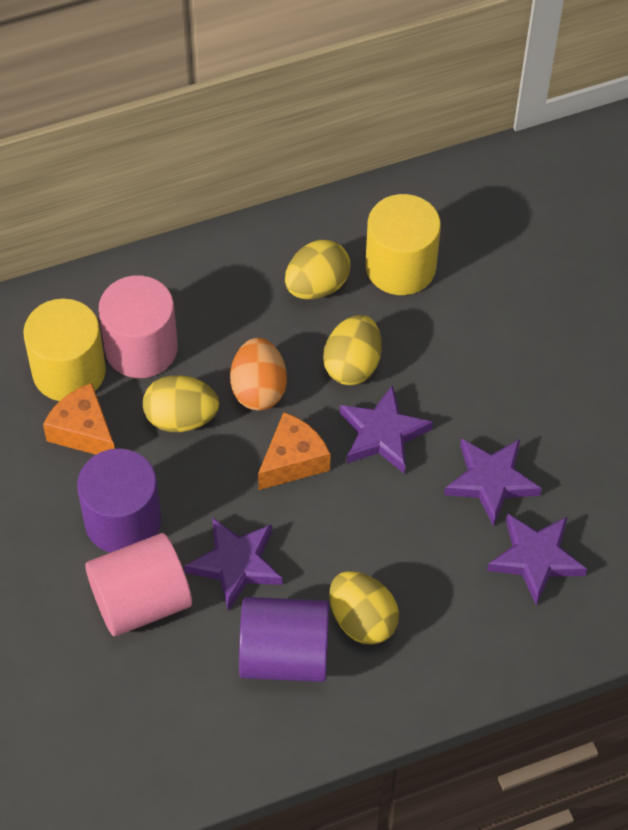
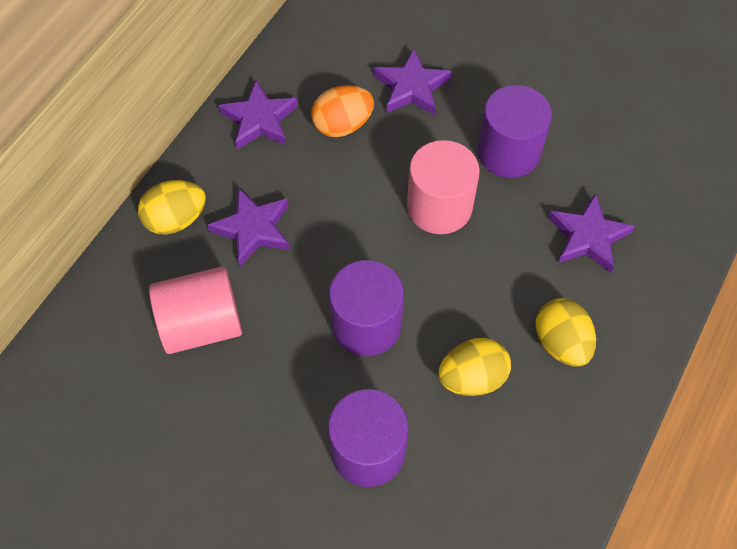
orange cheese: 2 -> 0
purple cylinder: 2 -> 3
yellow cylinder: 2 -> 0
yellow egg: 4 -> 3

